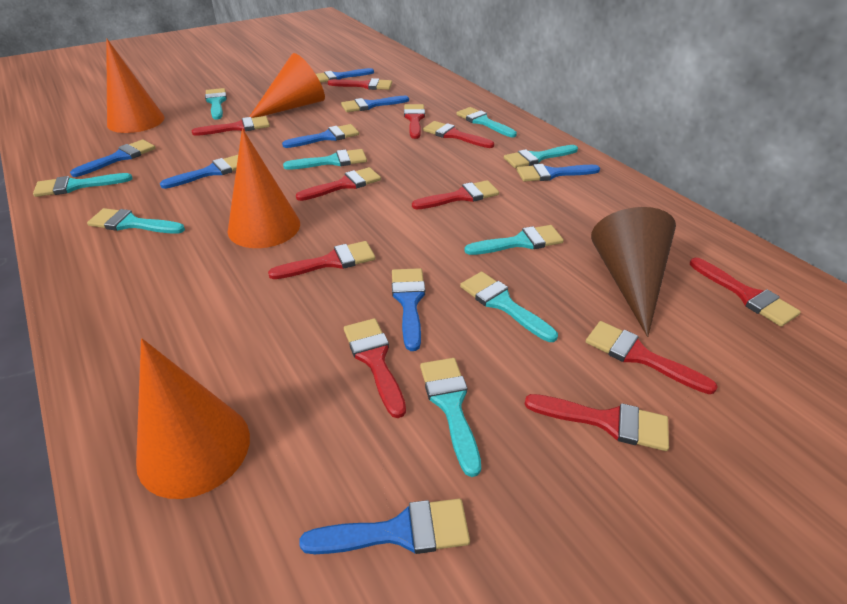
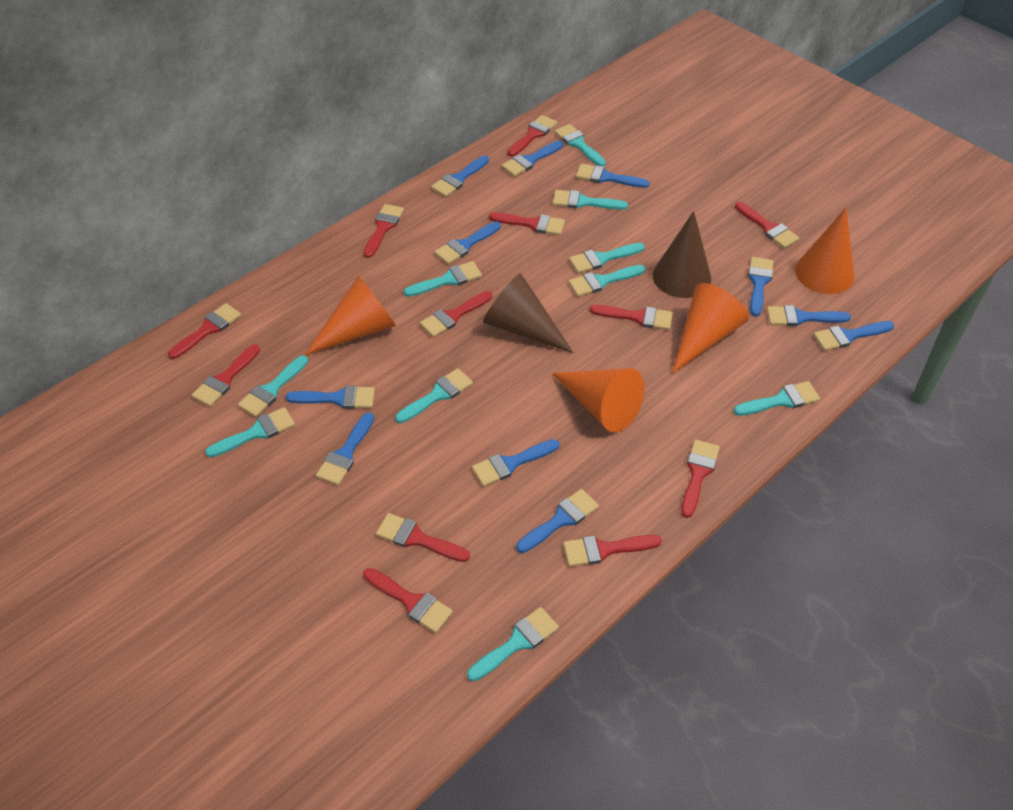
blue brush: 8 -> 11
brown cone: 1 -> 2
red brush: 11 -> 12
turquoise brush: 9 -> 10

